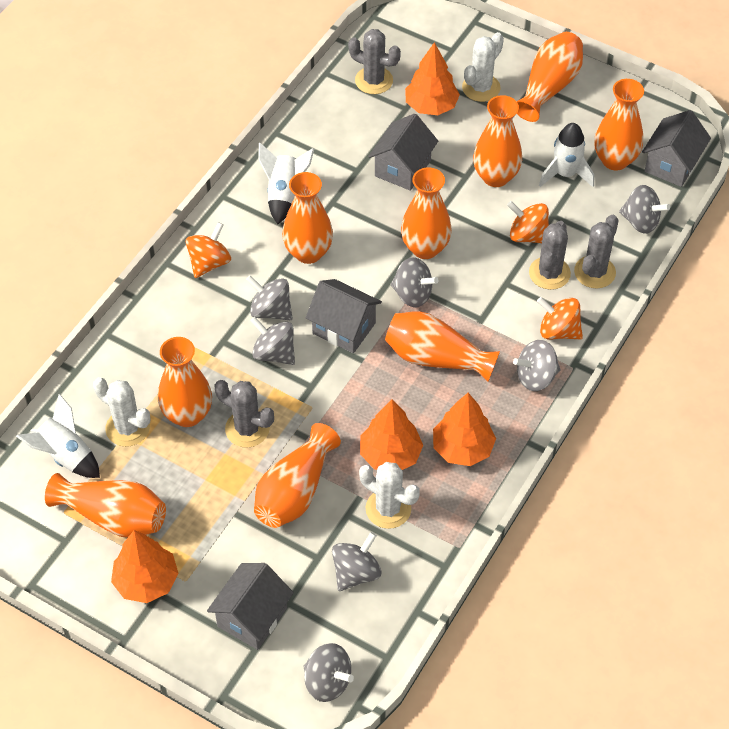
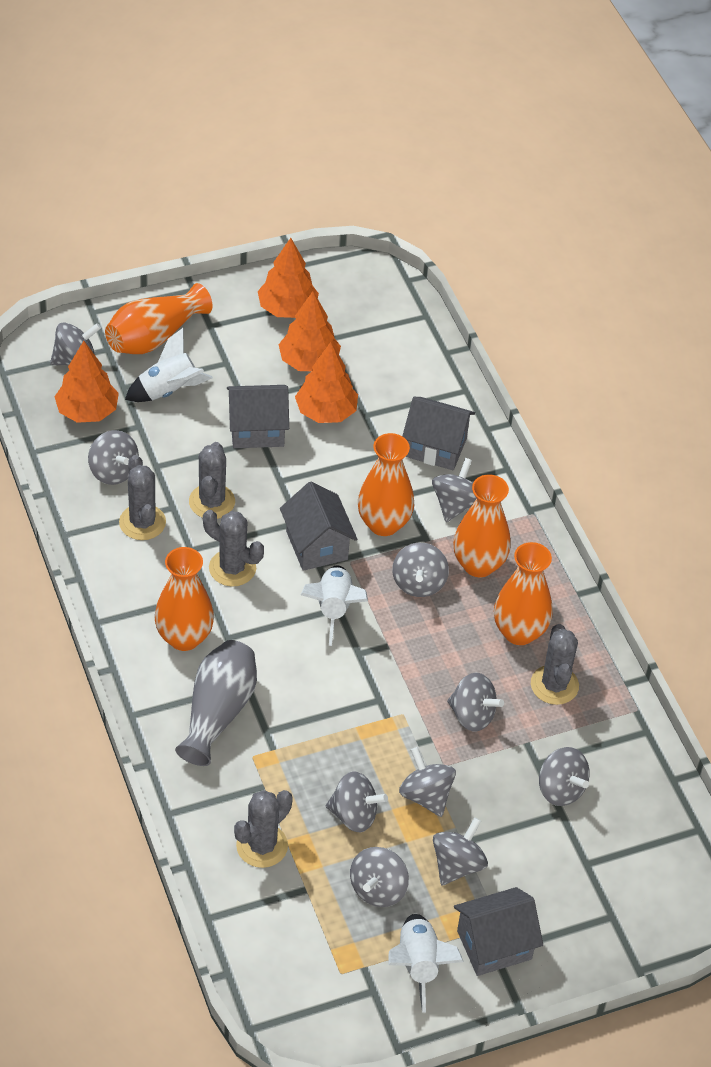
grey cactus: 4 -> 5
grey spinning top: 7 -> 10
grey vase: 0 -> 1
orange spinning top: 3 -> 0
orange vase: 9 -> 5
white cactus: 3 -> 0

